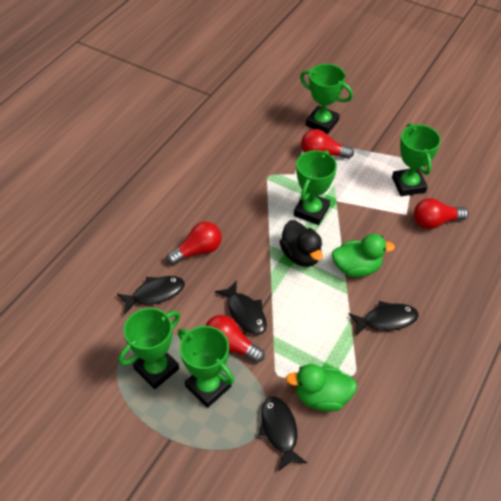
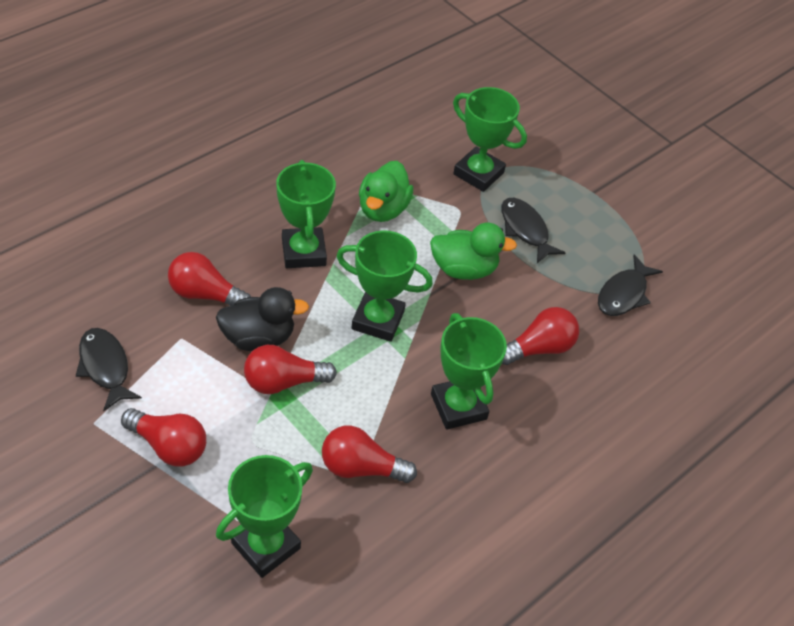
black fish: 4 -> 3
red light bulb: 4 -> 5

